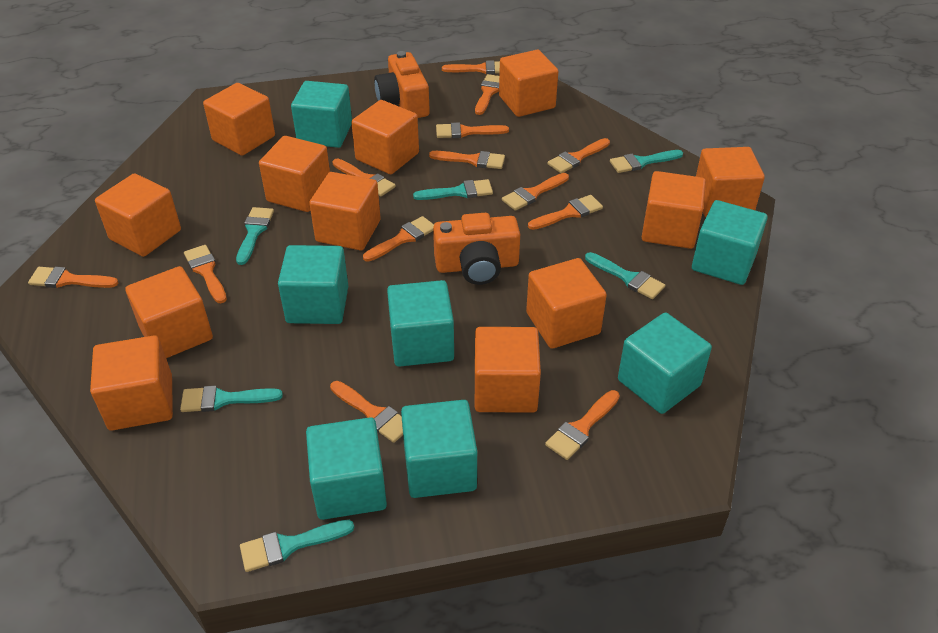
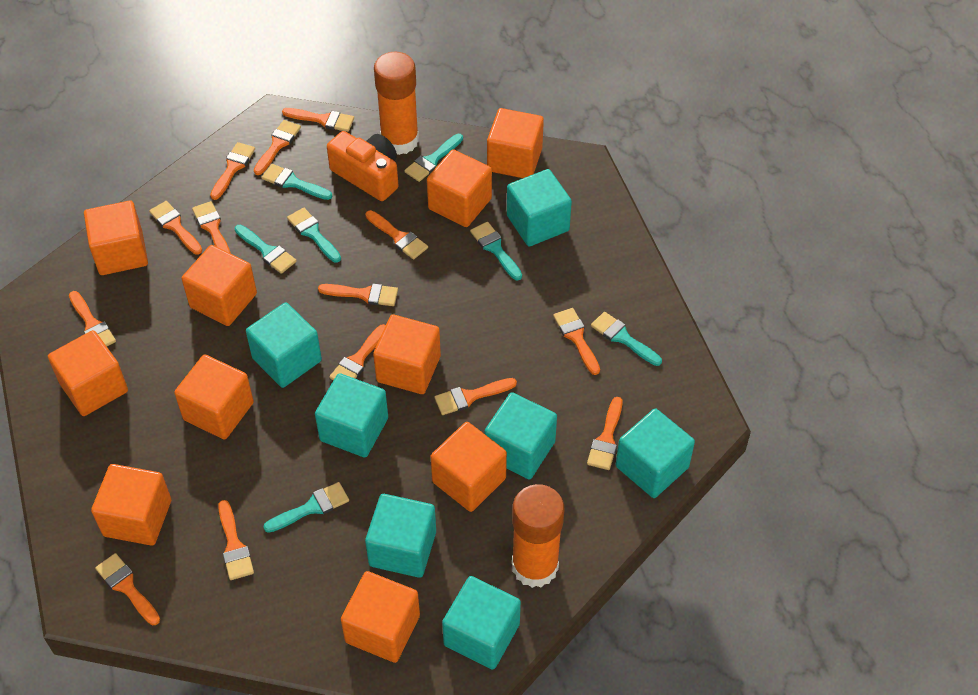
orange brush: 13 -> 14
orange camera: 2 -> 1
orange cube: 12 -> 10
orange glue stick: 0 -> 2
turquoise brush: 6 -> 7

